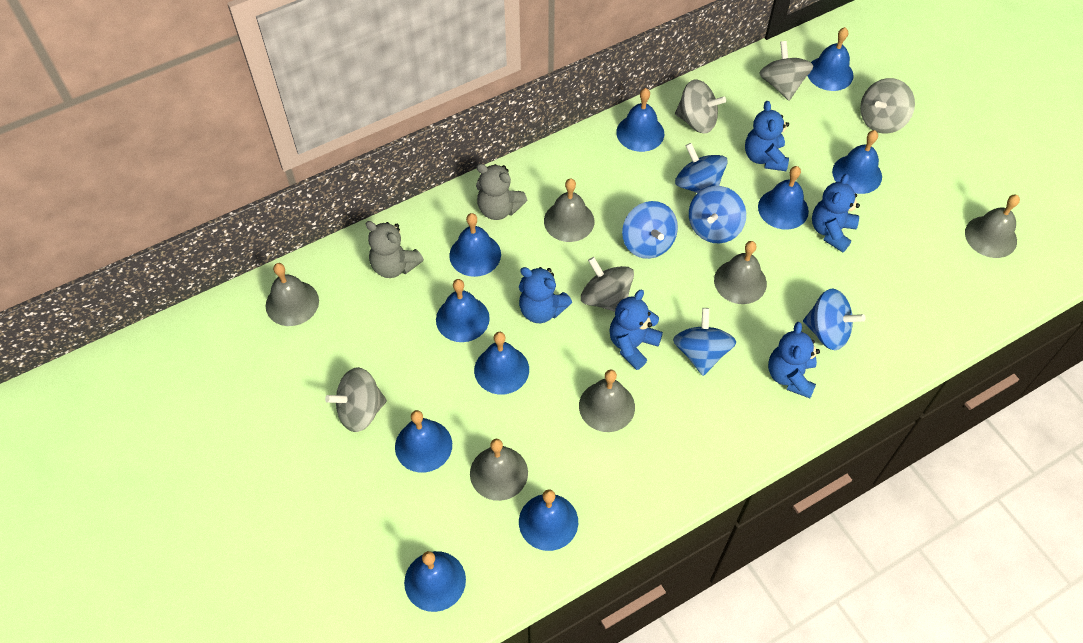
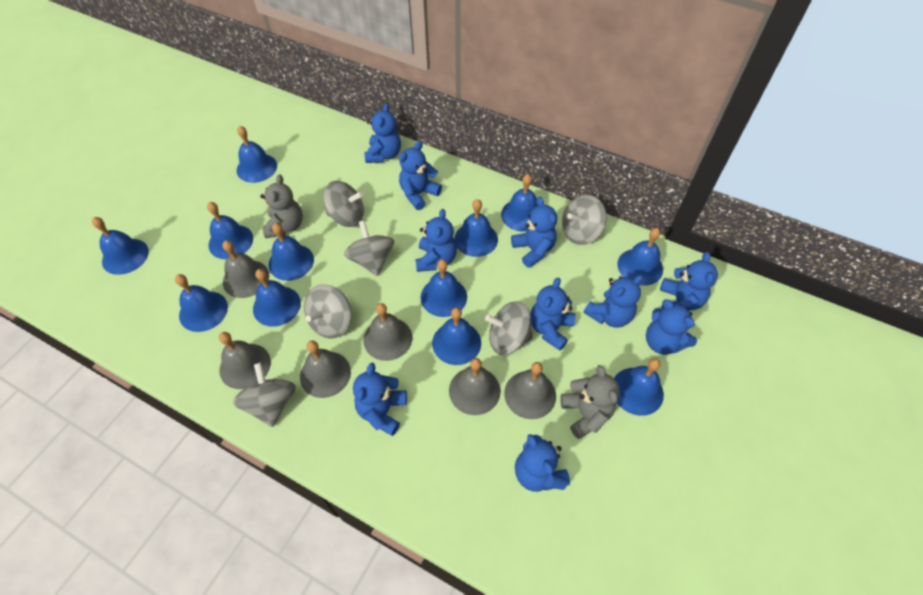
blue bell: 10 -> 12
blue spinning top: 5 -> 0
blue teddy bear: 5 -> 10
grey spinning top: 5 -> 6

